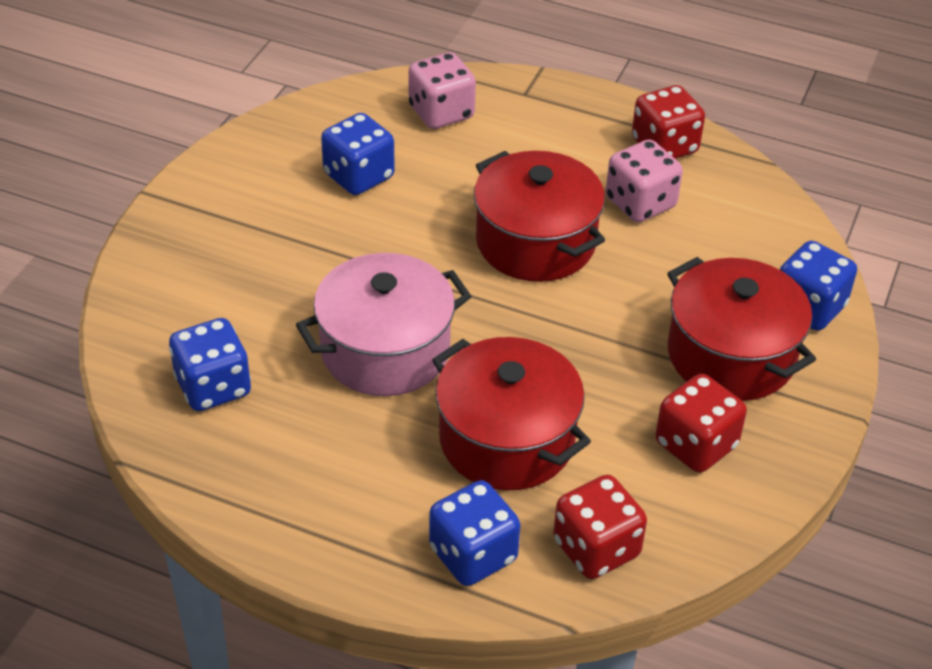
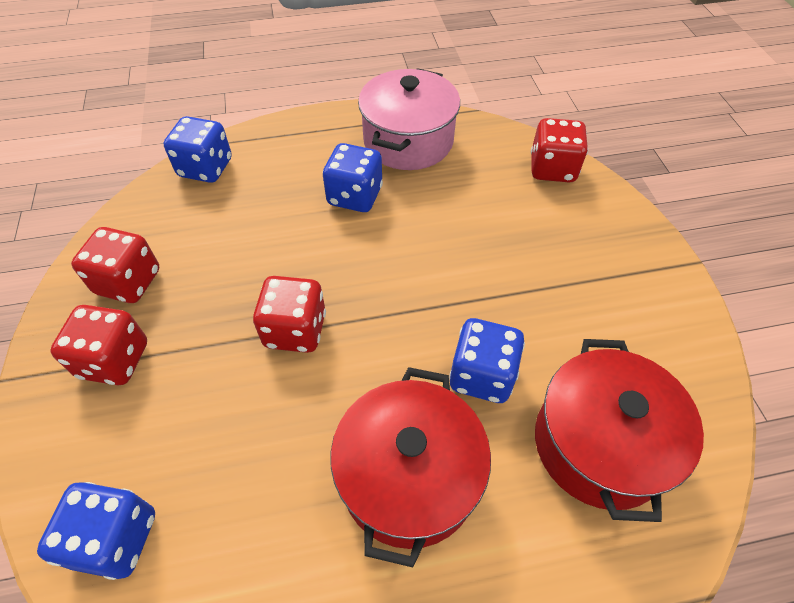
pink dice: 2 -> 0
red dice: 3 -> 4
red pot: 3 -> 2

